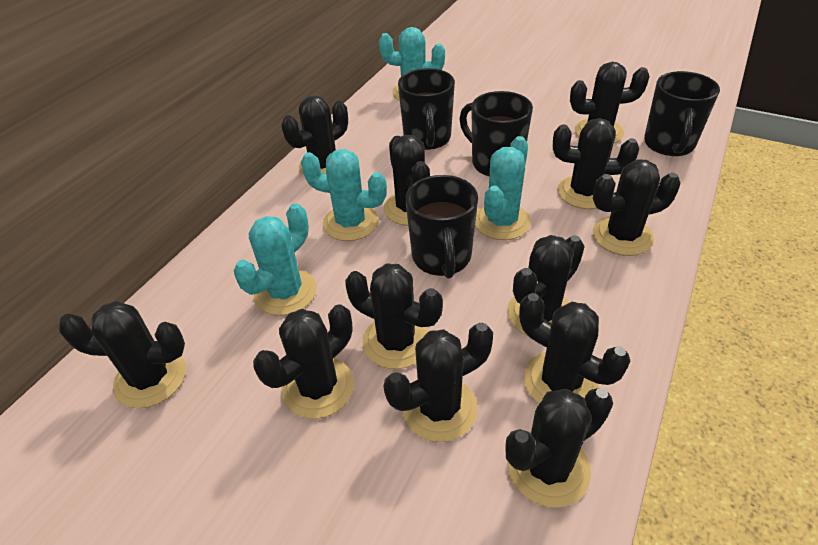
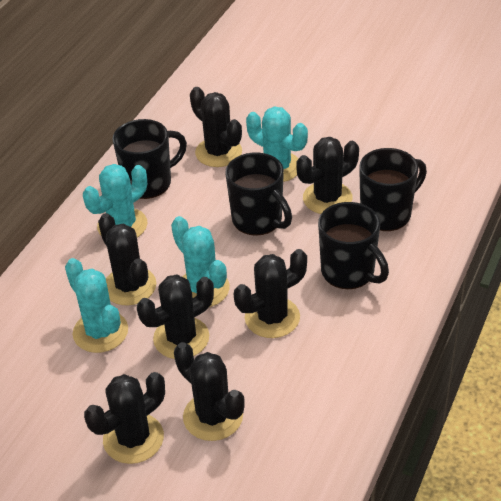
black cactus: 12 -> 7

